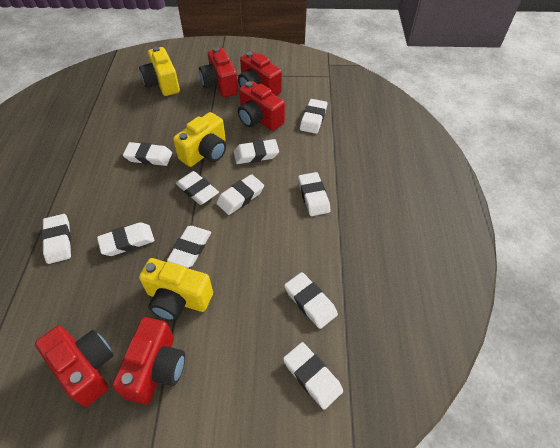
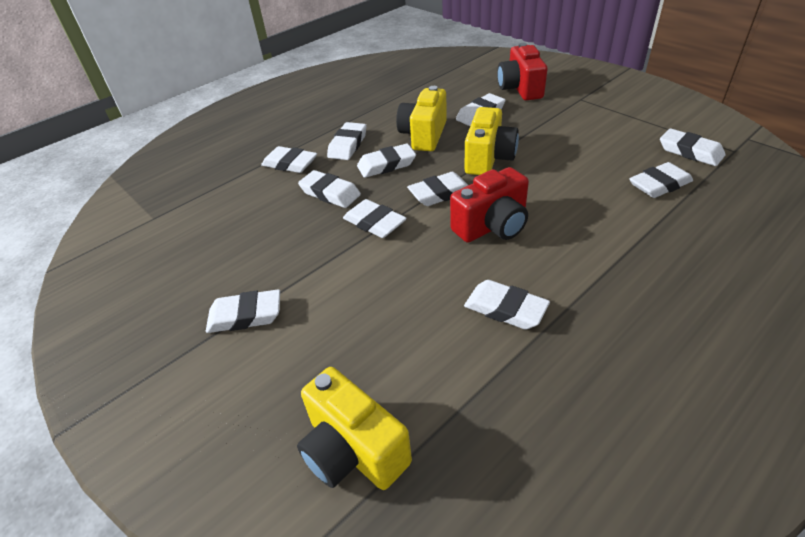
red camera: 5 -> 2

